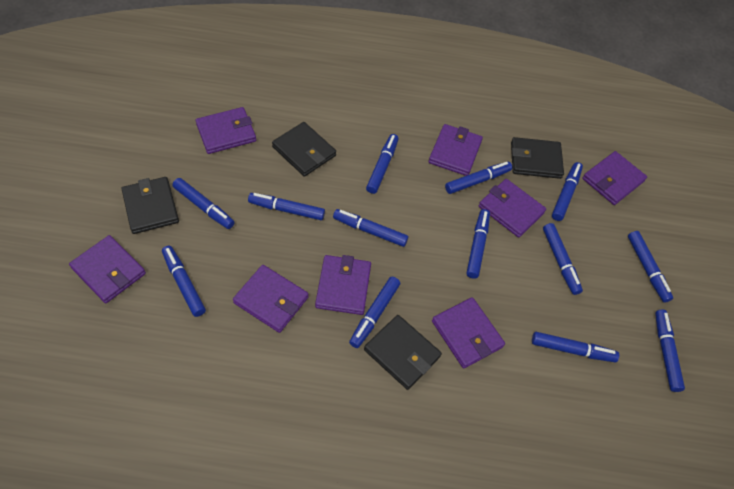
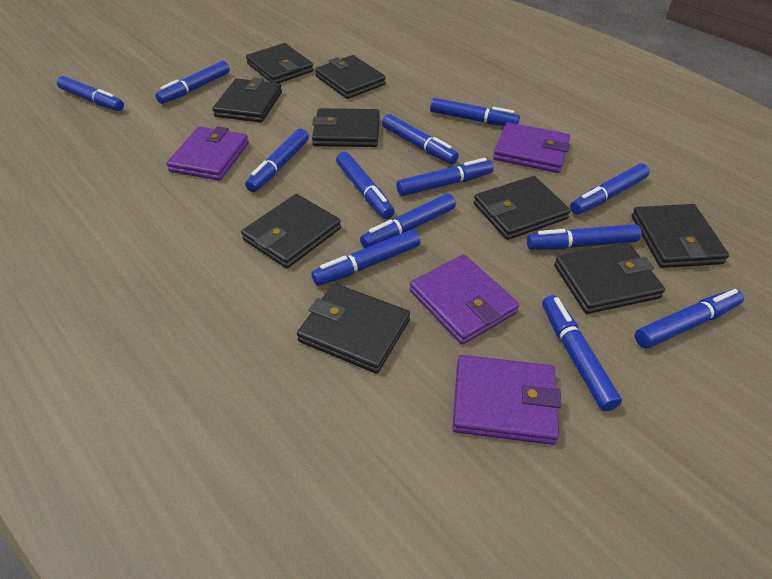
black wallet: 4 -> 9
purple wallet: 8 -> 4

